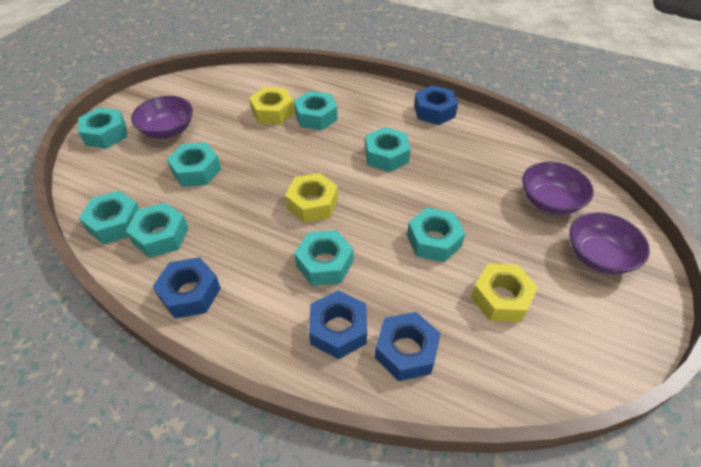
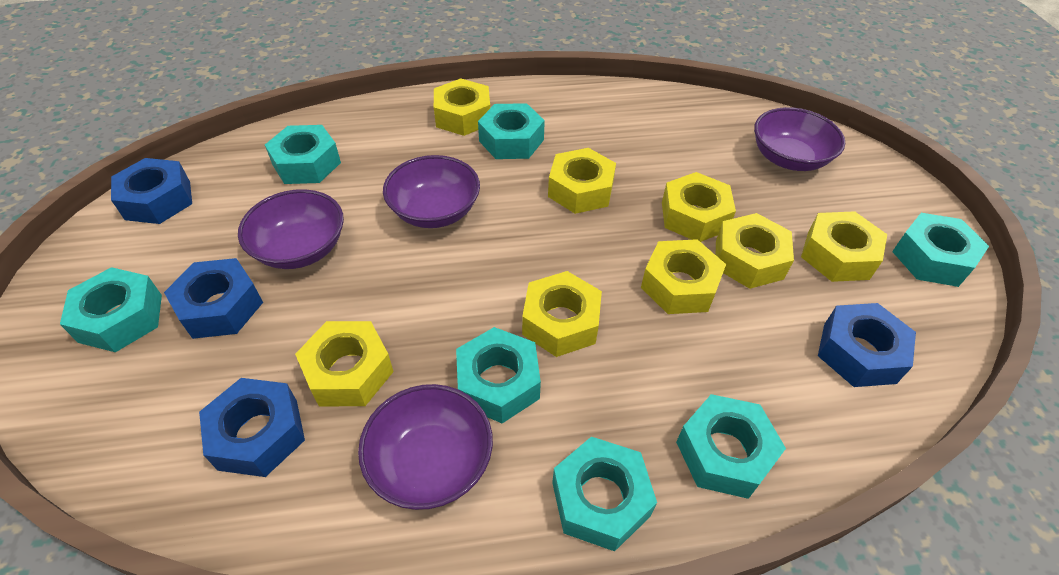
purple bowl: 3 -> 4
turquoise nut: 8 -> 7
yellow nut: 3 -> 8

